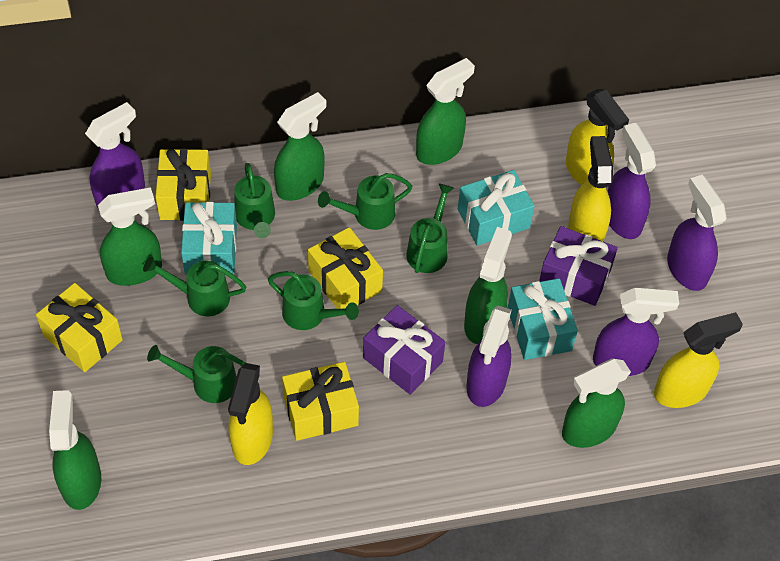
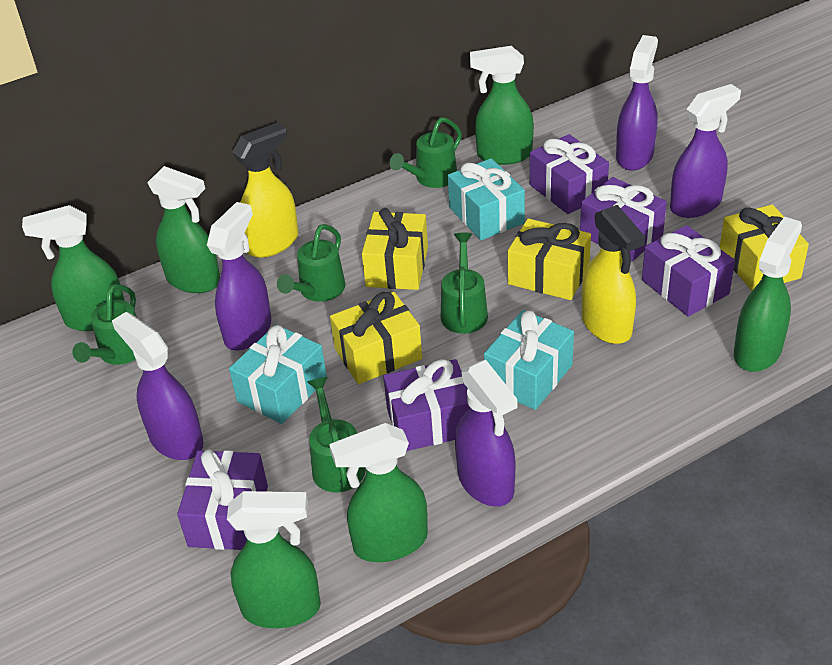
green watering can: 6 -> 5
purple gift: 2 -> 5
yellow spray bottle: 4 -> 2

